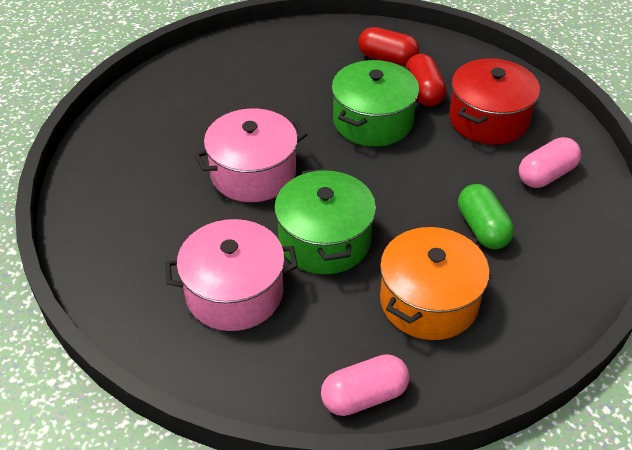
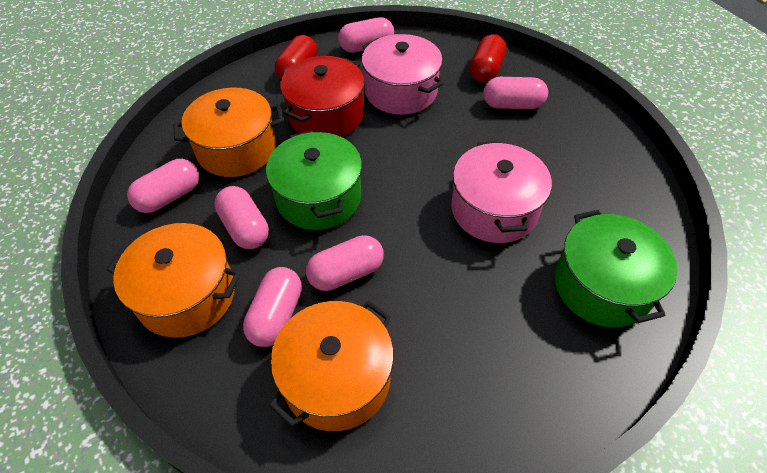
green capsule: 1 -> 0
orange pot: 1 -> 3
pink capsule: 2 -> 6

